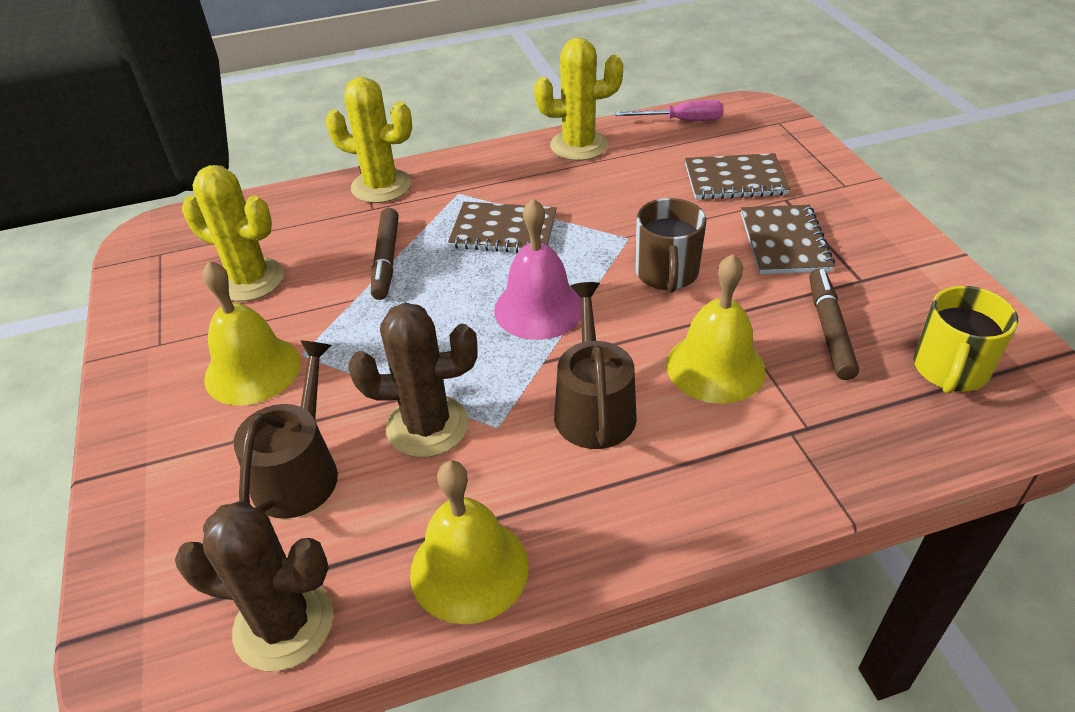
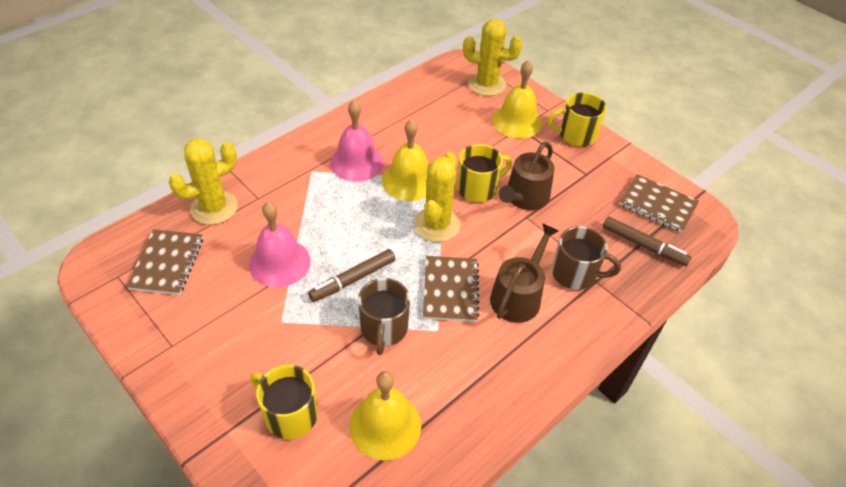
brown cactus: 2 -> 0
brown mug: 1 -> 2
pink bell: 1 -> 2
pink screwdriver: 1 -> 0
yellow mug: 1 -> 3

